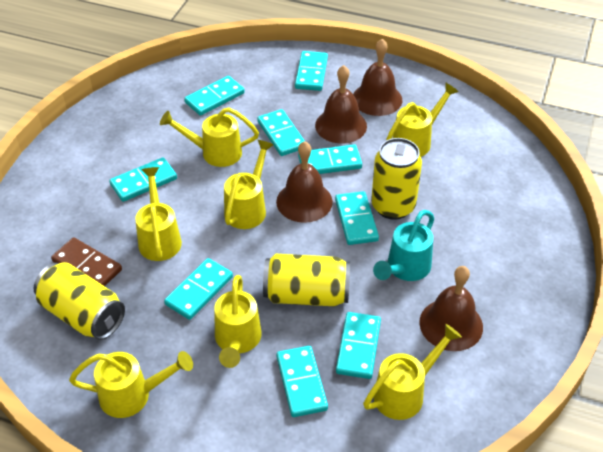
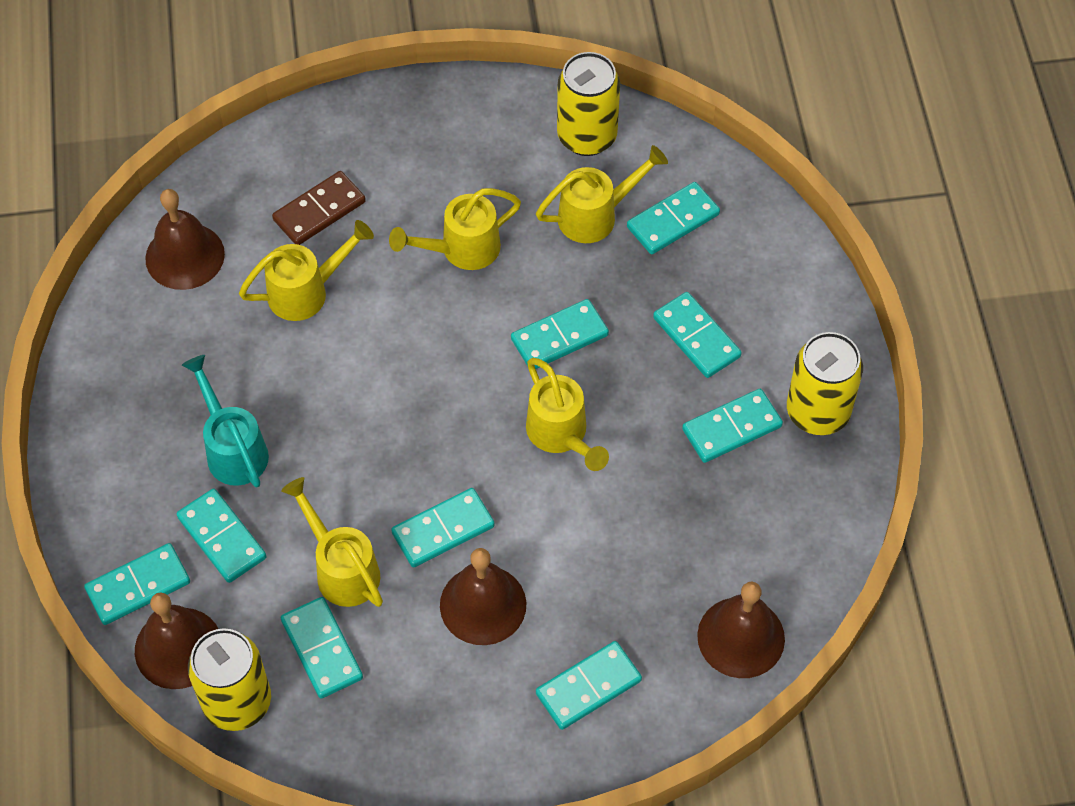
yellow watering can: 7 -> 5

